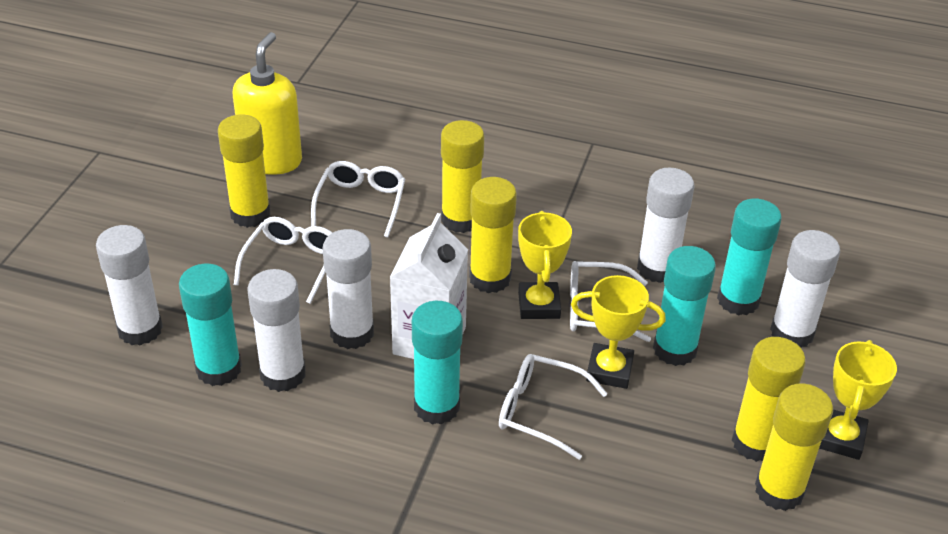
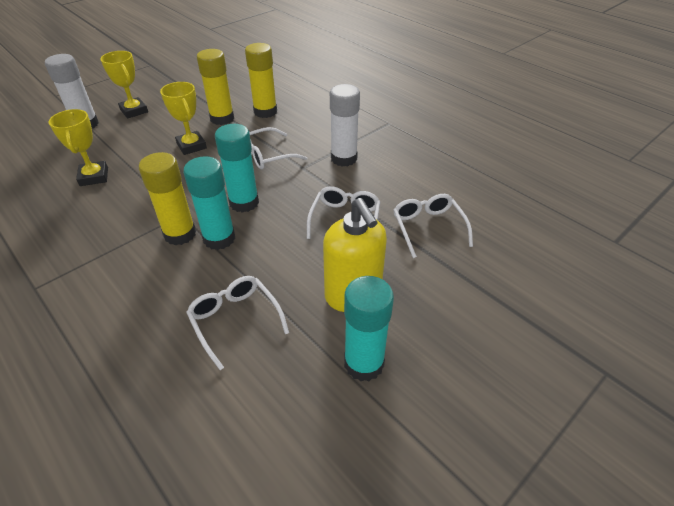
turquoise glue stick: 4 -> 3
white carton: 1 -> 0
white glue stick: 5 -> 2
yellow glue stick: 5 -> 3

